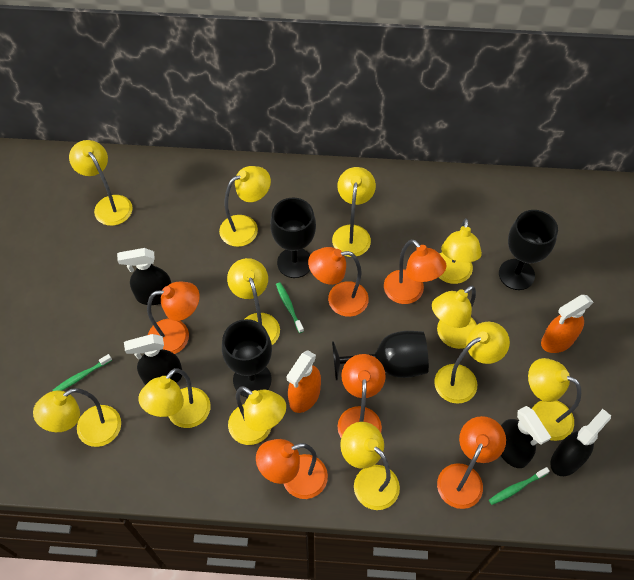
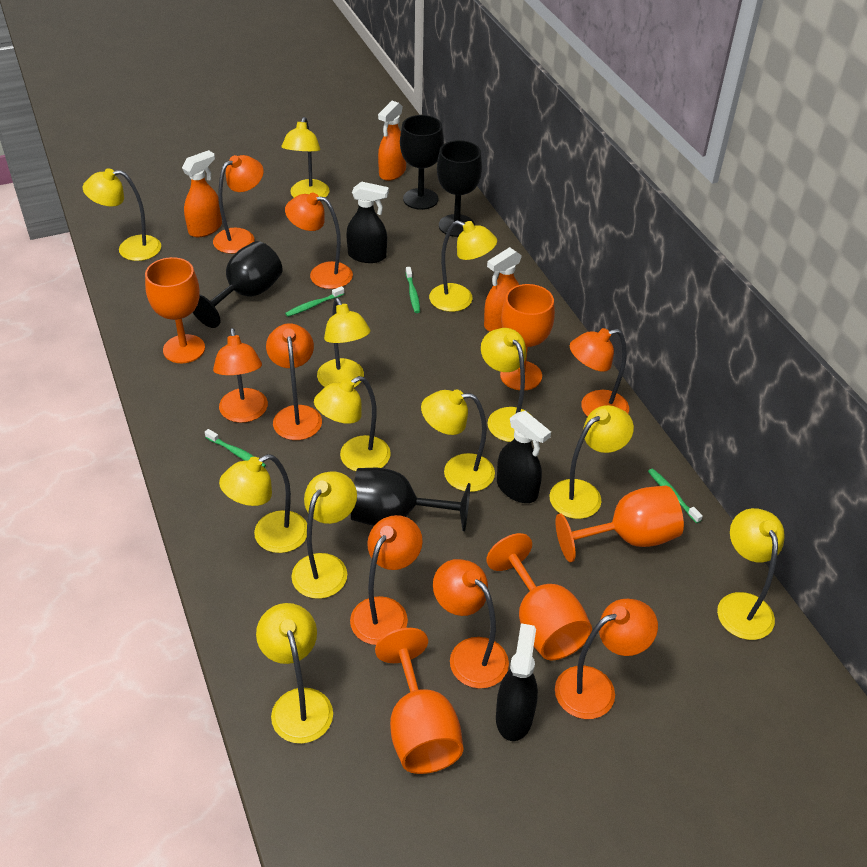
black spray bottle: 4 -> 3
green toothbrush: 3 -> 4
orange goblet: 0 -> 5
orange lamp: 6 -> 8
orange spray bottle: 2 -> 3

